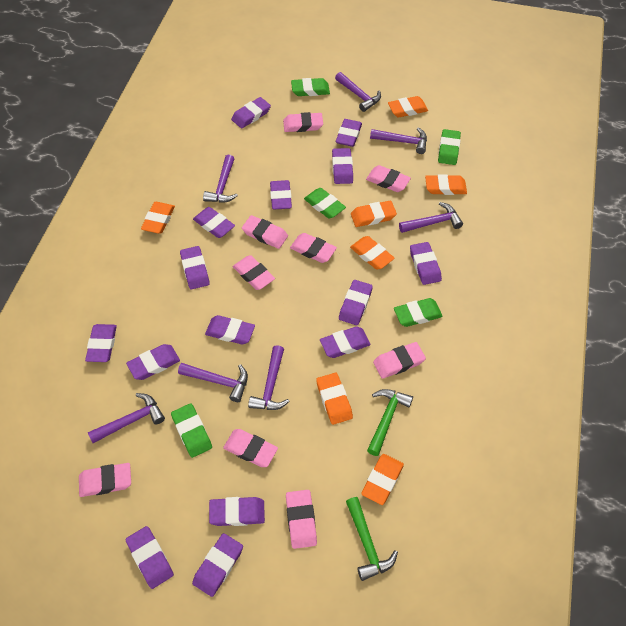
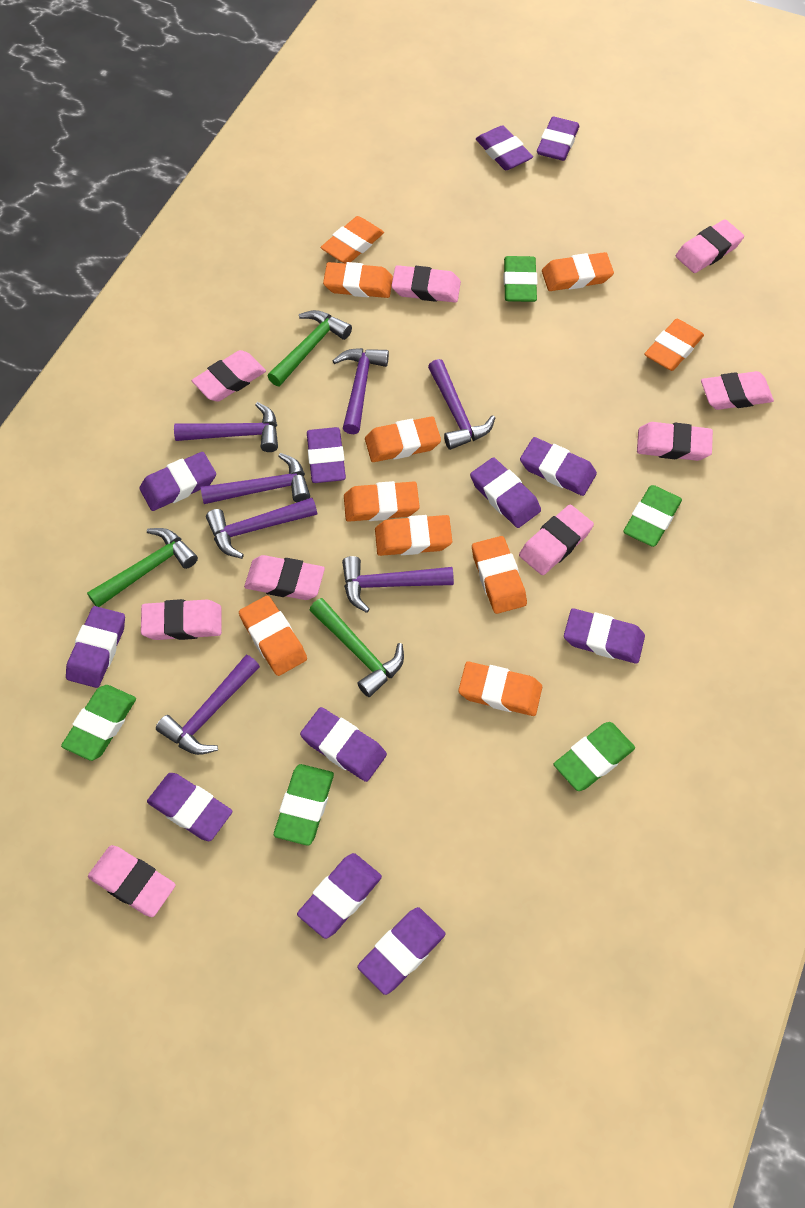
green hammer: 2 -> 3
orange eraser: 7 -> 10
purple eraser: 15 -> 12

